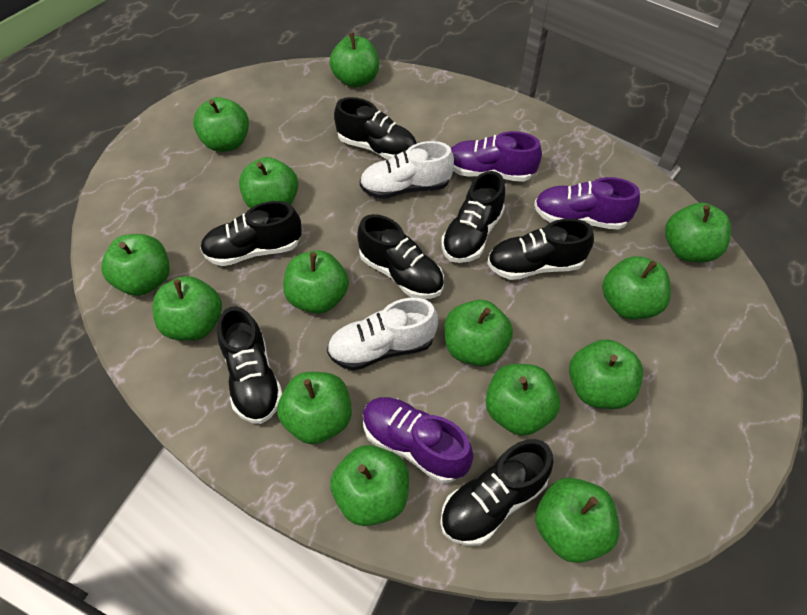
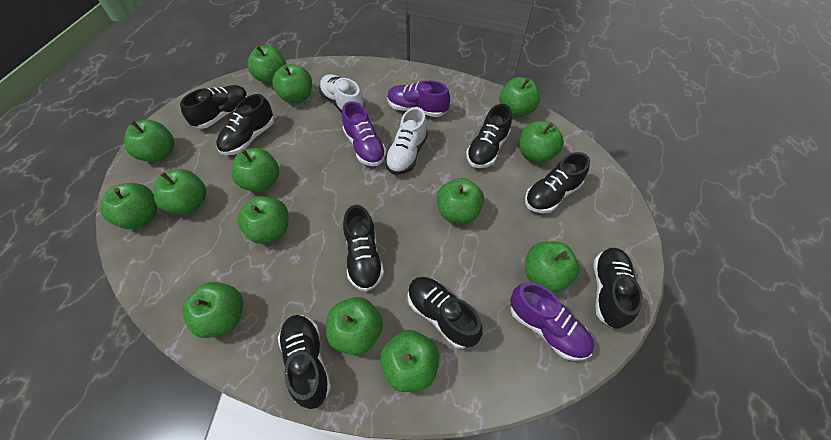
black shoe: 7 -> 8

